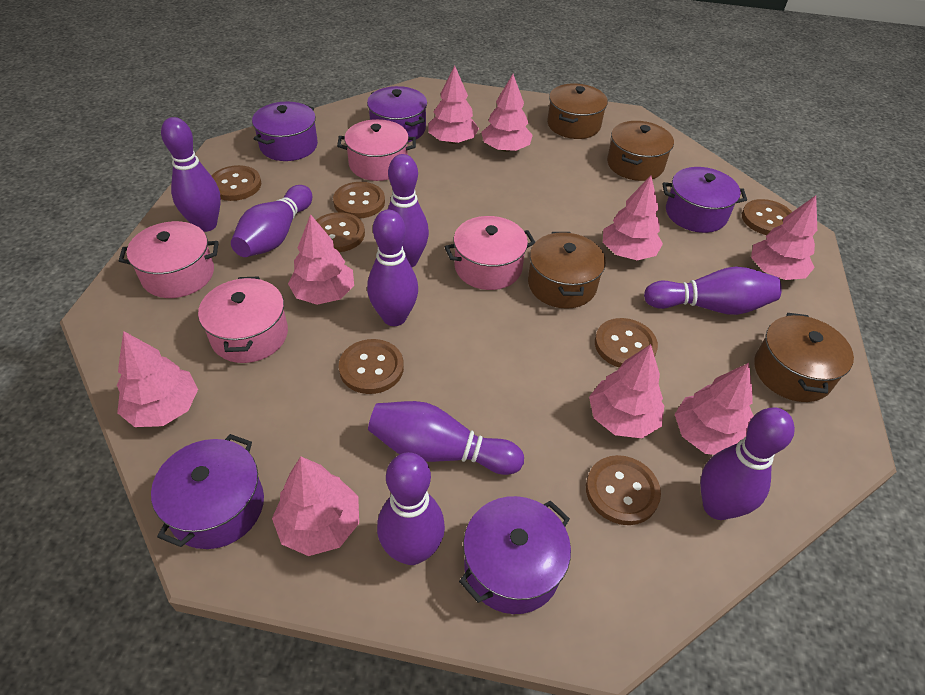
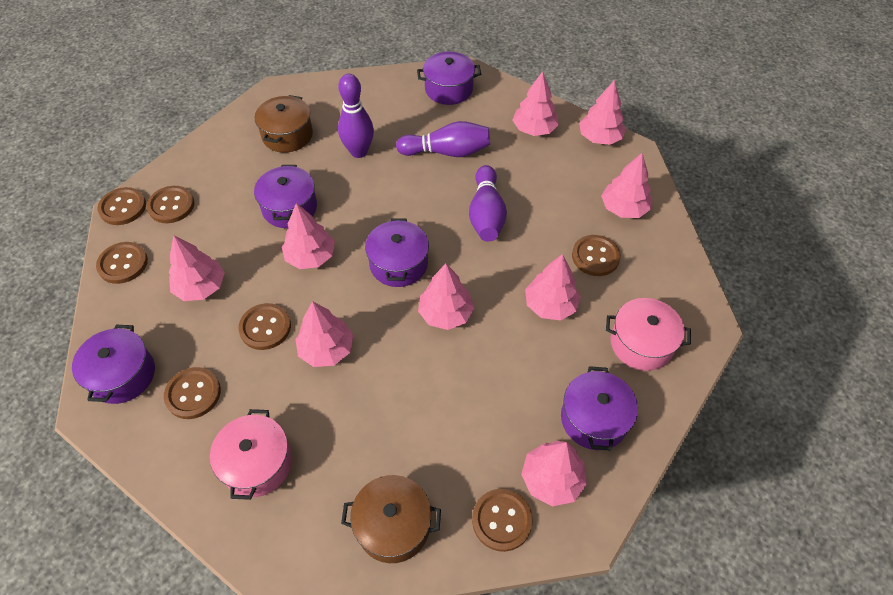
brown pot: 4 -> 2
pink pot: 4 -> 2
purple bowling pin: 8 -> 3

